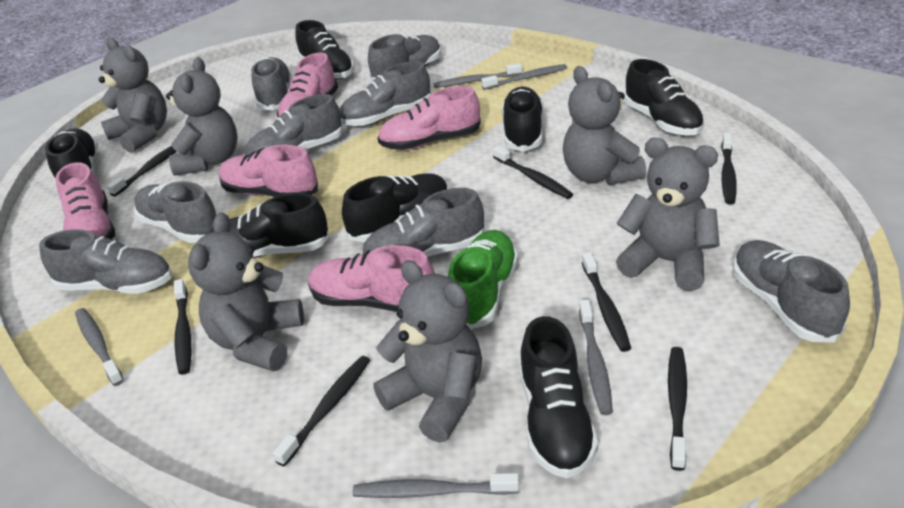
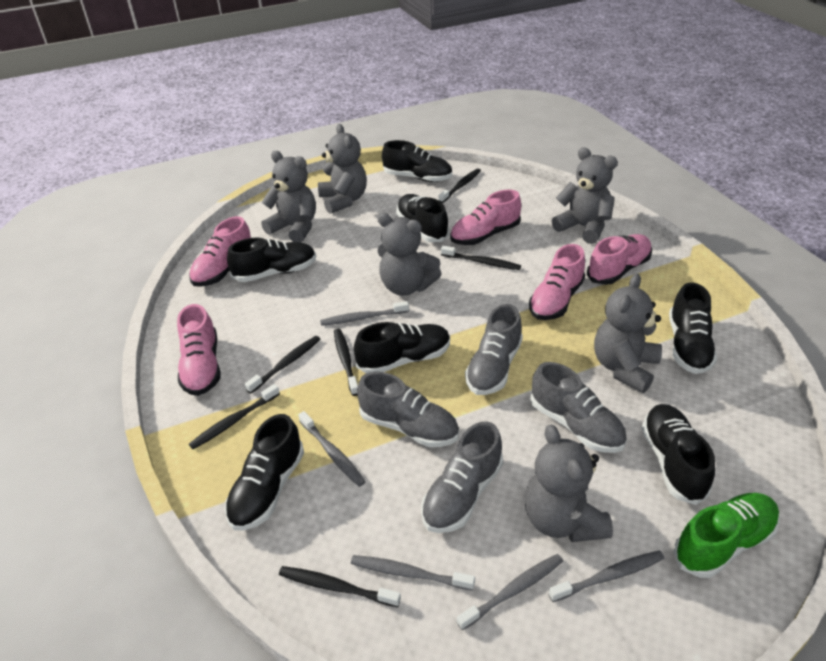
black toothbrush: 7 -> 6
grey shoe: 8 -> 4

